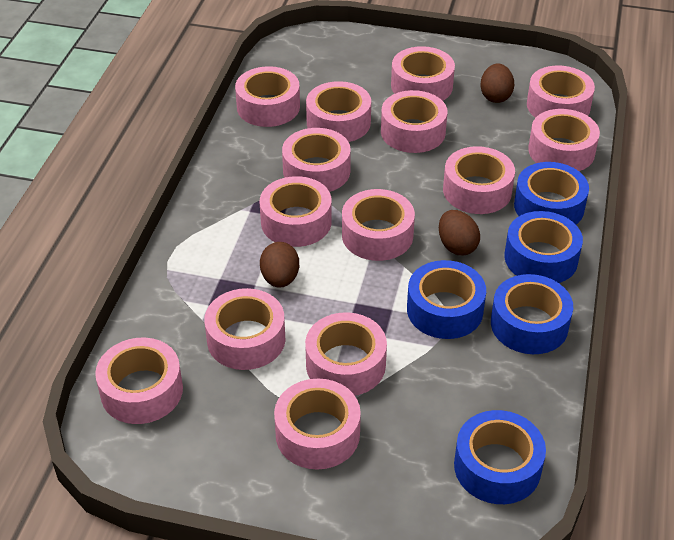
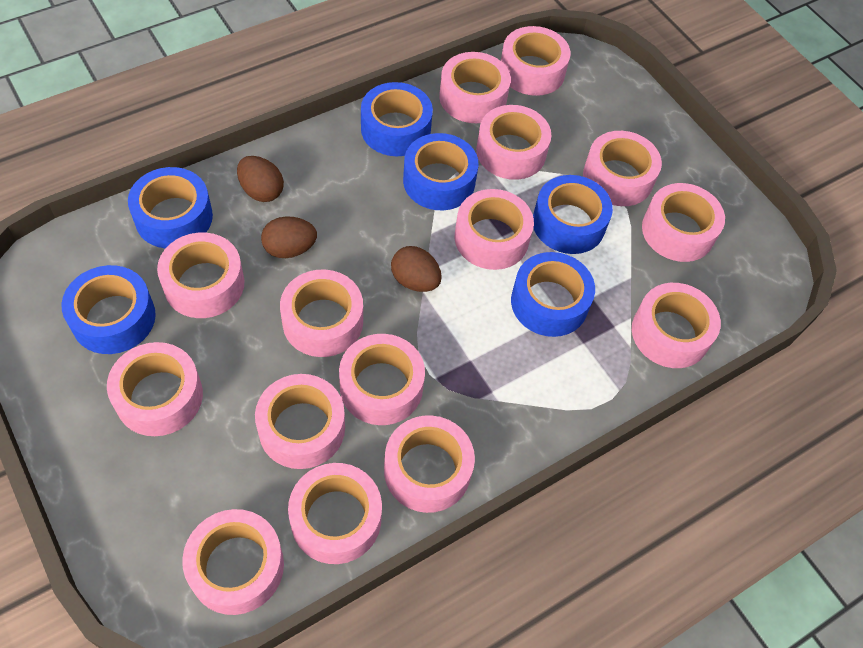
blue tape: 5 -> 6
pink tape: 14 -> 15

